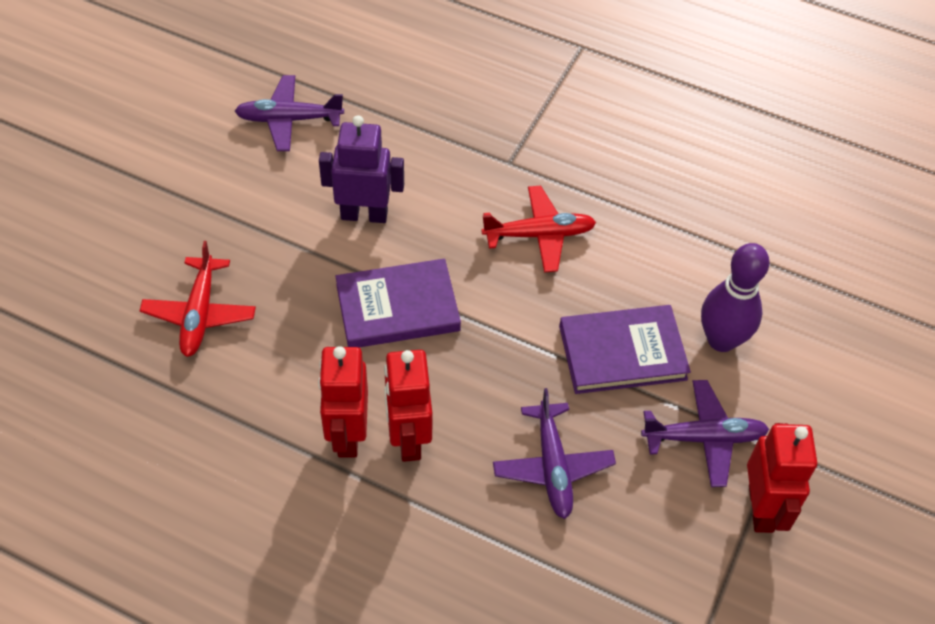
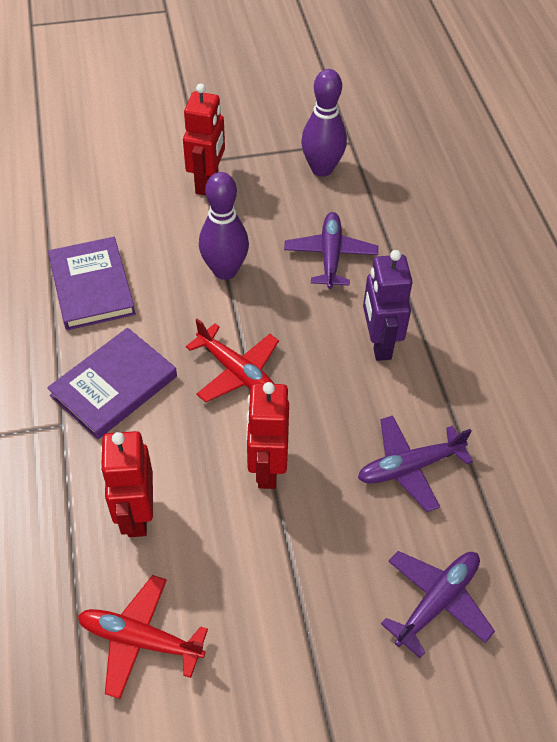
purple bowling pin: 1 -> 2

